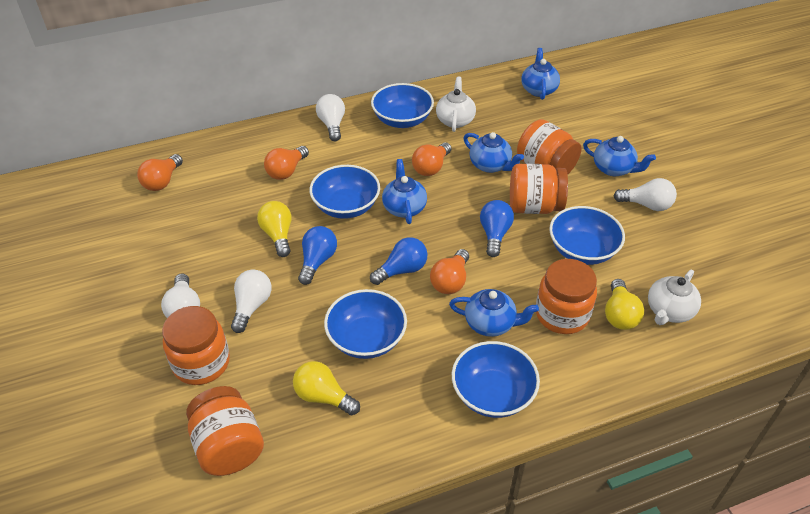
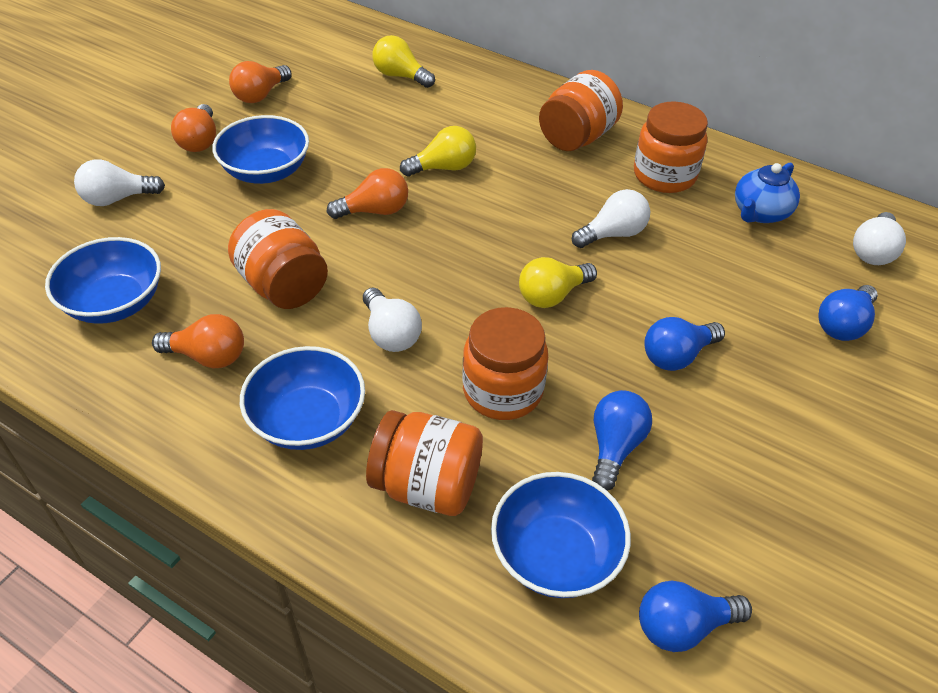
blue bowl: 5 -> 4
blue light bulb: 3 -> 4
blue teapot: 5 -> 1
white teapot: 2 -> 0

